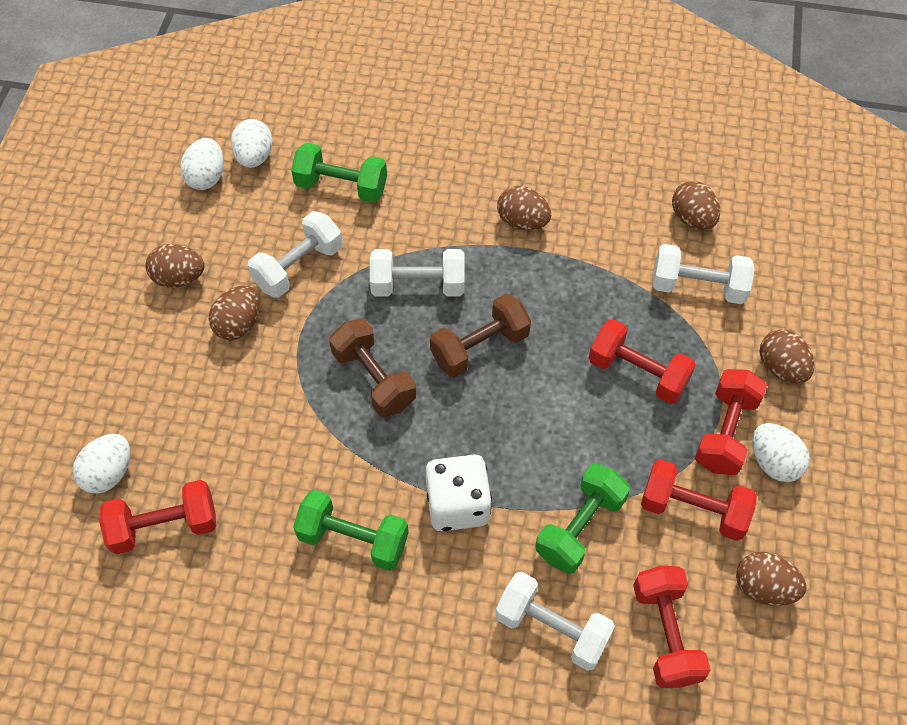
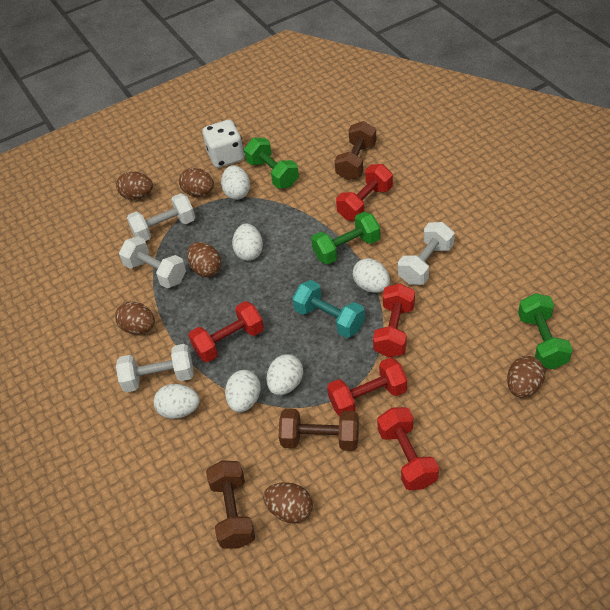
brown dumbbell: 2 -> 3
turquoise dumbbell: 0 -> 1
white egg: 4 -> 6

